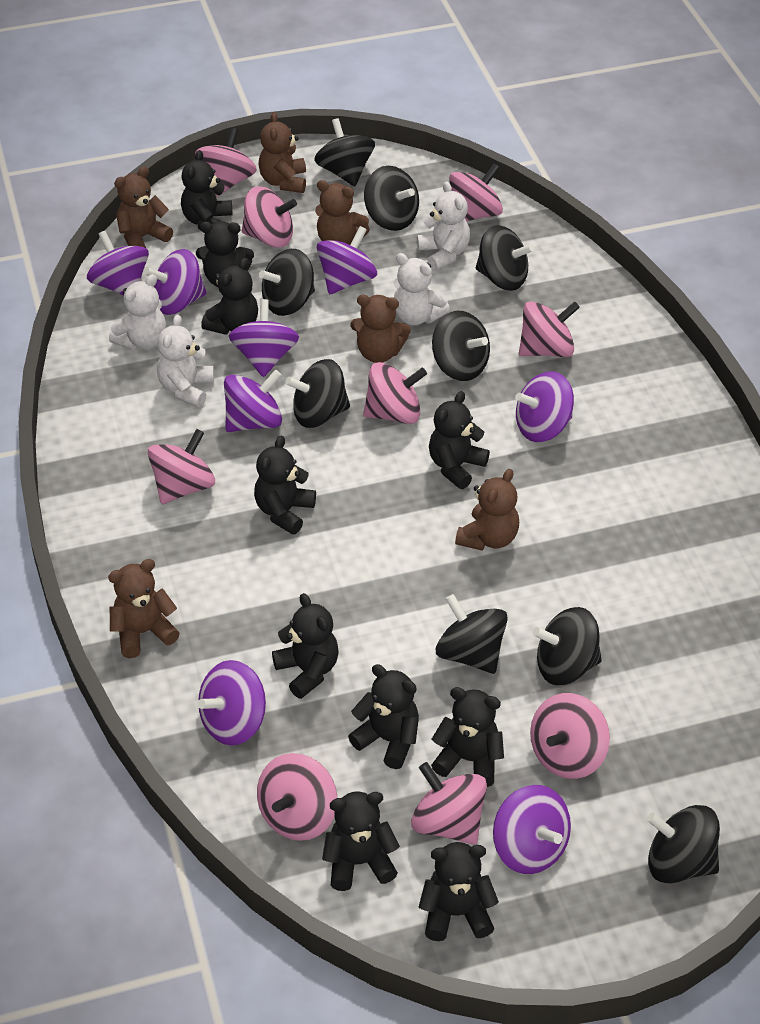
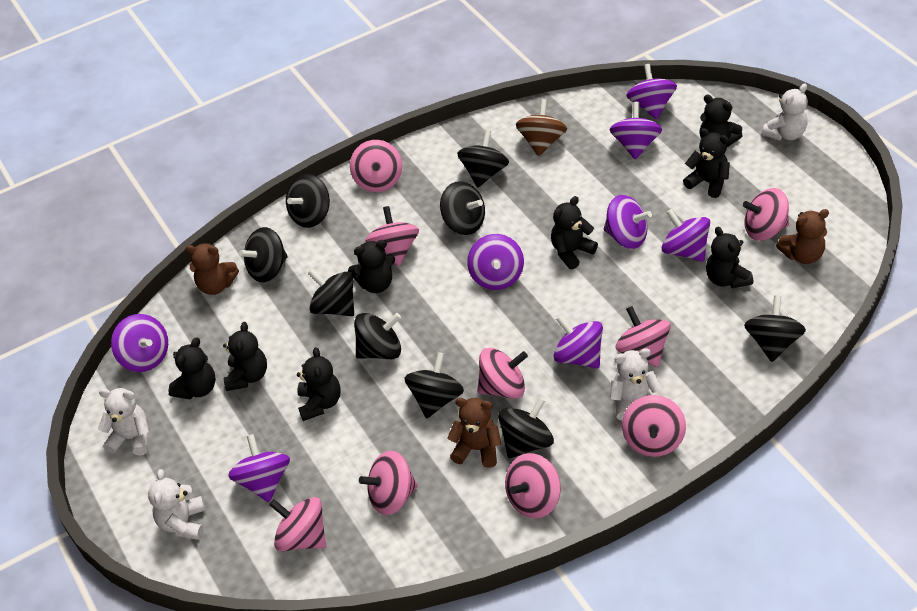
black teddy bear: 10 -> 8
brown spinning top: 0 -> 1
brown teddy bear: 6 -> 3

